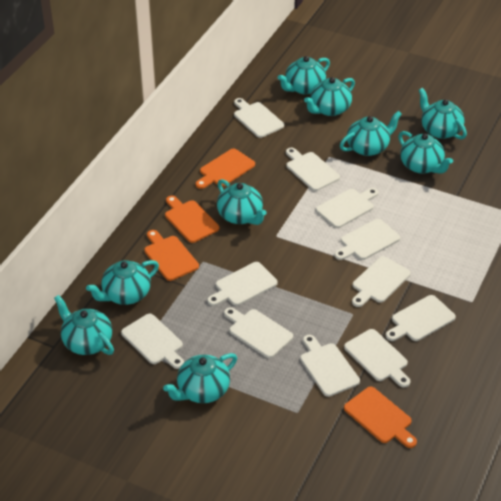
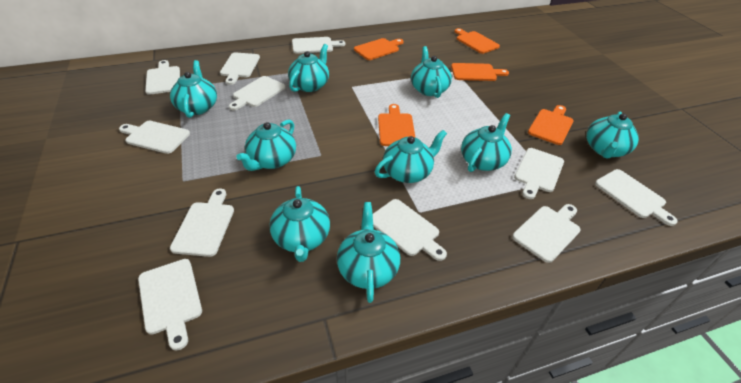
orange cutting board: 4 -> 5

